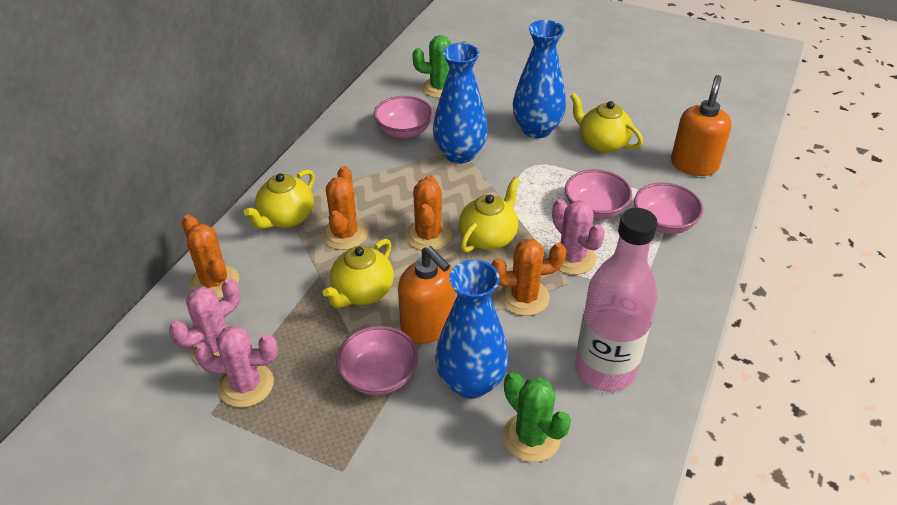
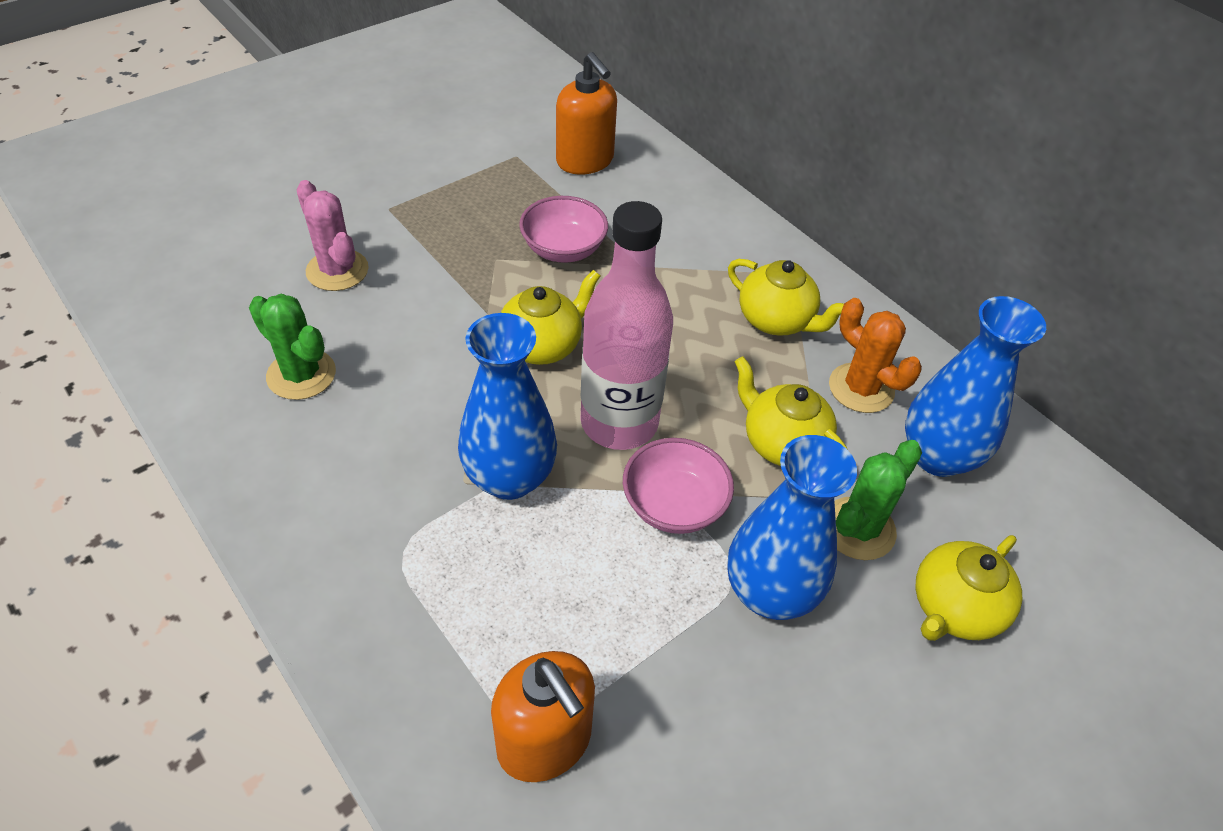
orange cactus: 4 -> 1
pink bowl: 4 -> 2
pink cactus: 3 -> 1

